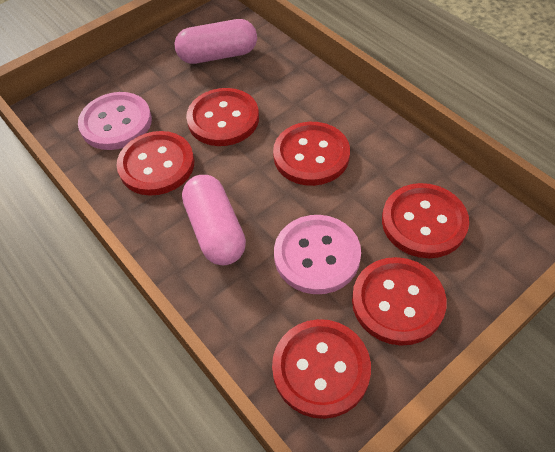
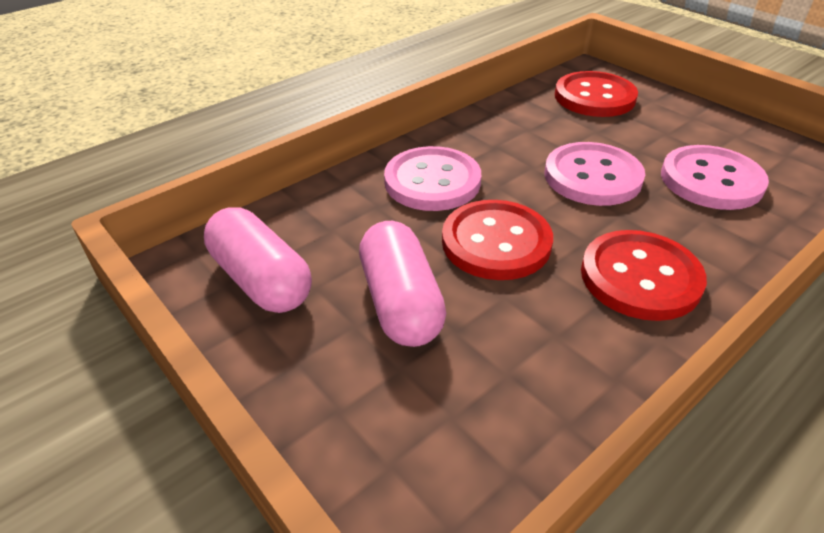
pink button: 2 -> 3
red button: 6 -> 3

